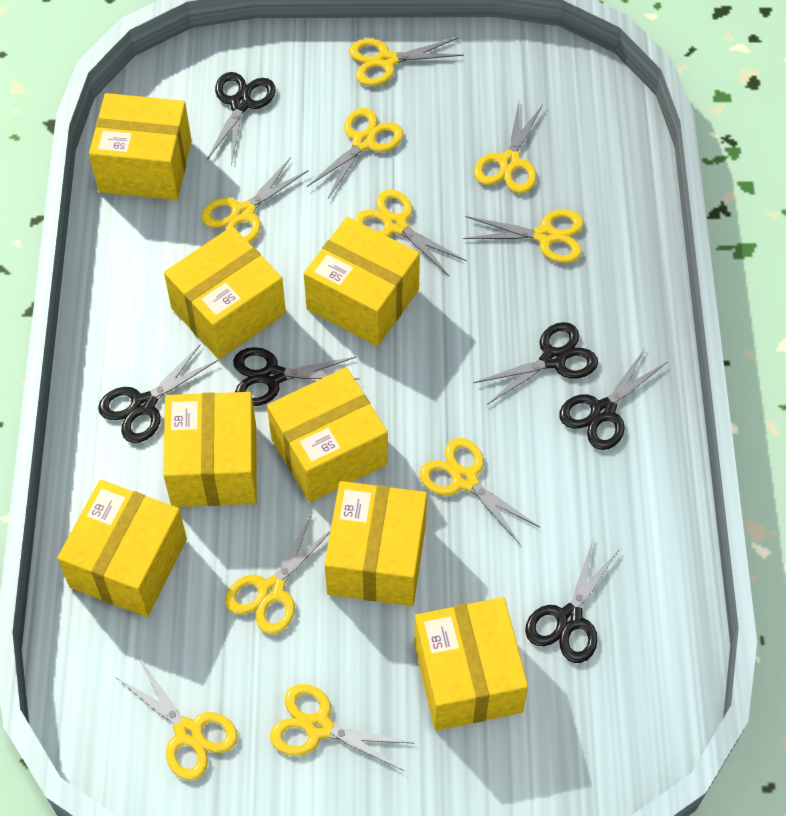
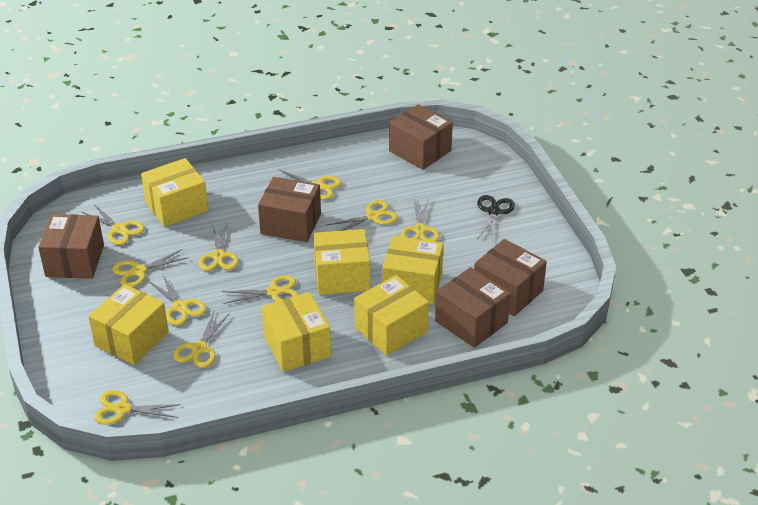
black scissors: 6 -> 1
brown box: 0 -> 5
yellow box: 8 -> 6

